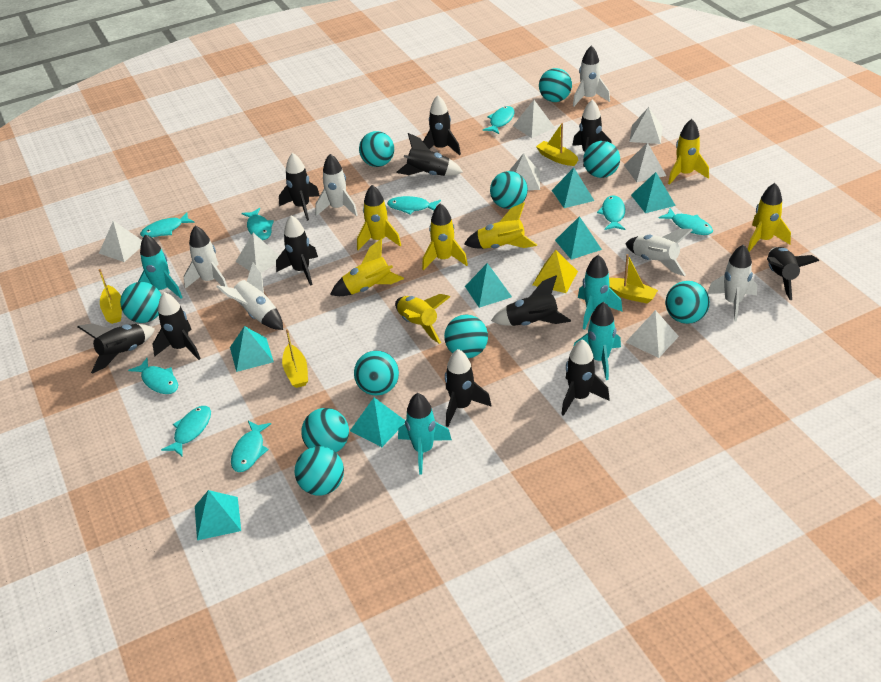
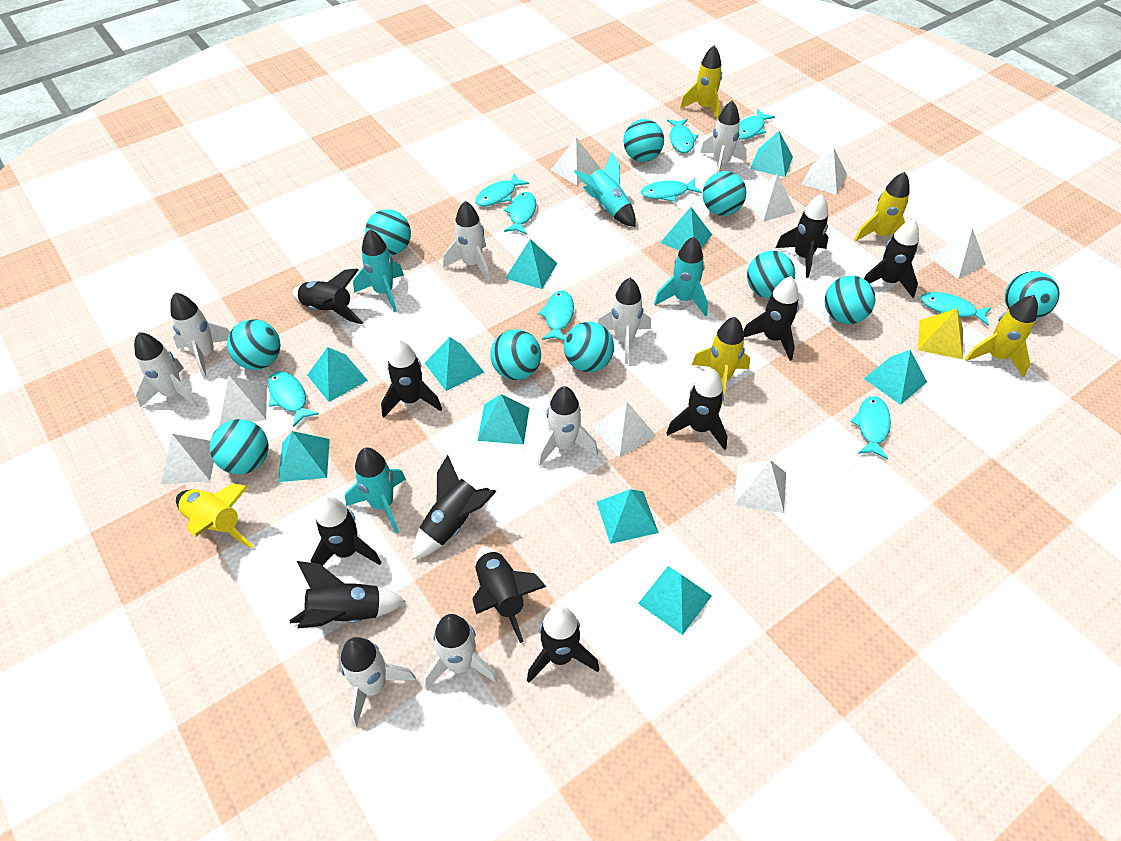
turquoise pyramid: 7 -> 10
white pyramid: 7 -> 8
white rocket: 6 -> 8
yellow boat: 4 -> 0
yellow rocket: 7 -> 5

